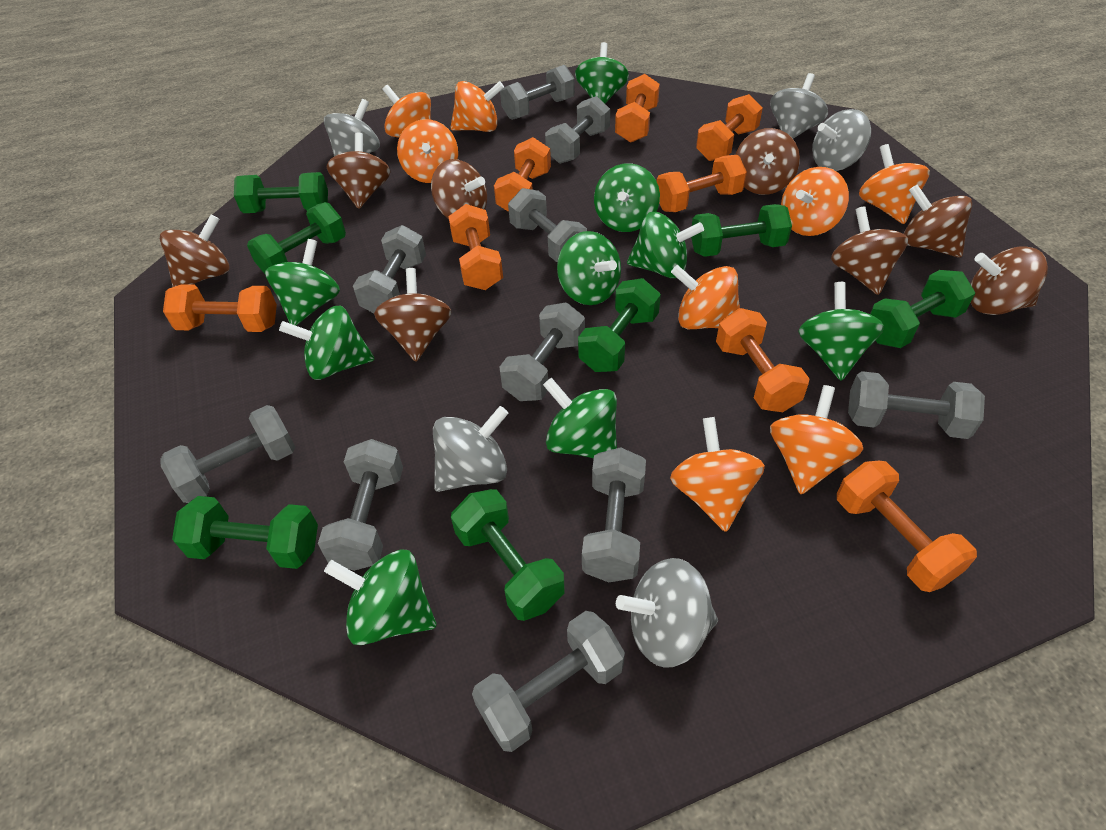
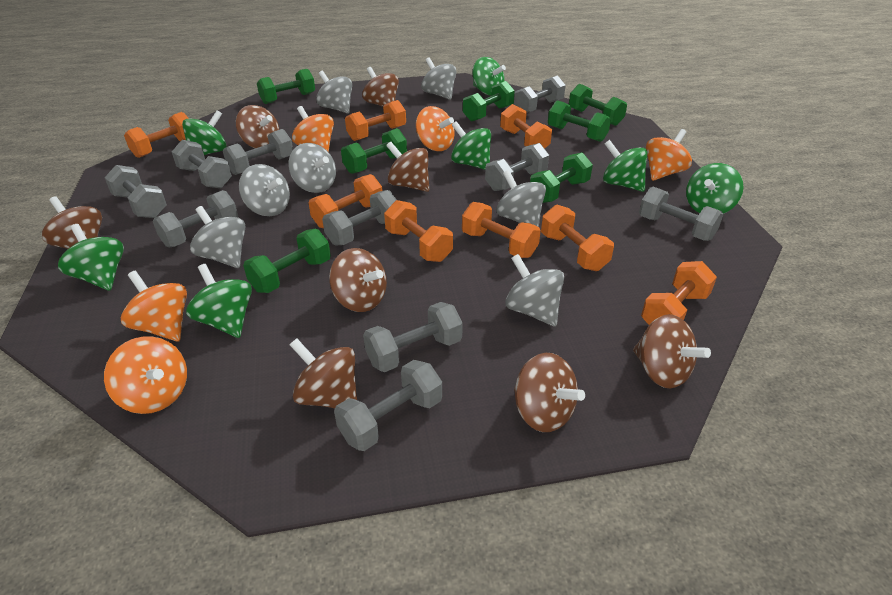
green spinning top: 9 -> 7
grey spinning top: 5 -> 7
orange spinning top: 8 -> 5

